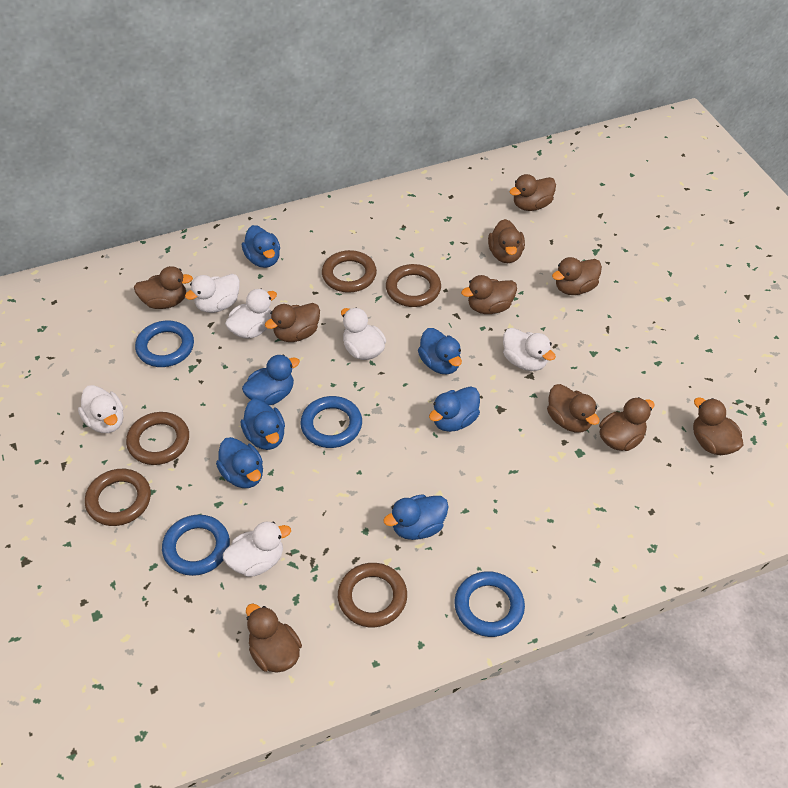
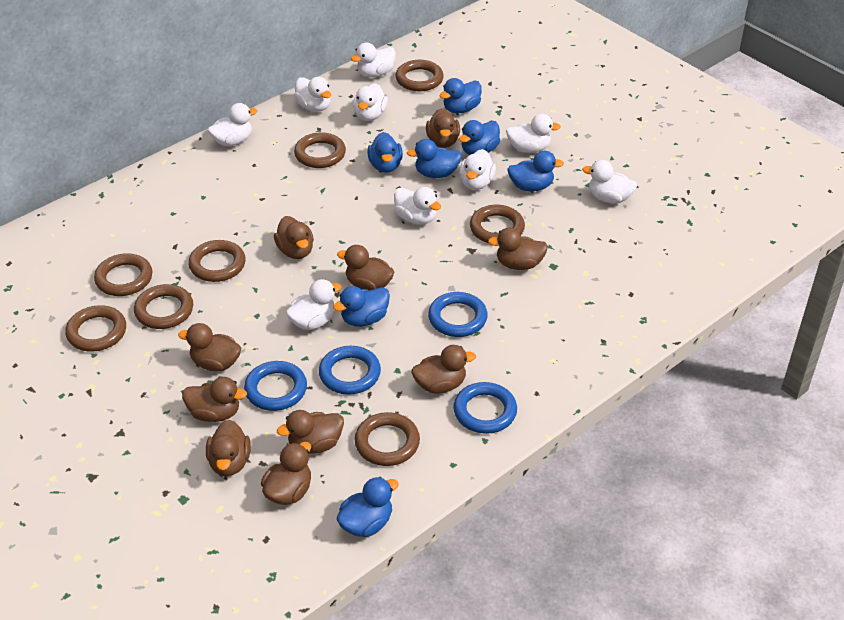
brown ring: 5 -> 8
white duck: 6 -> 9

